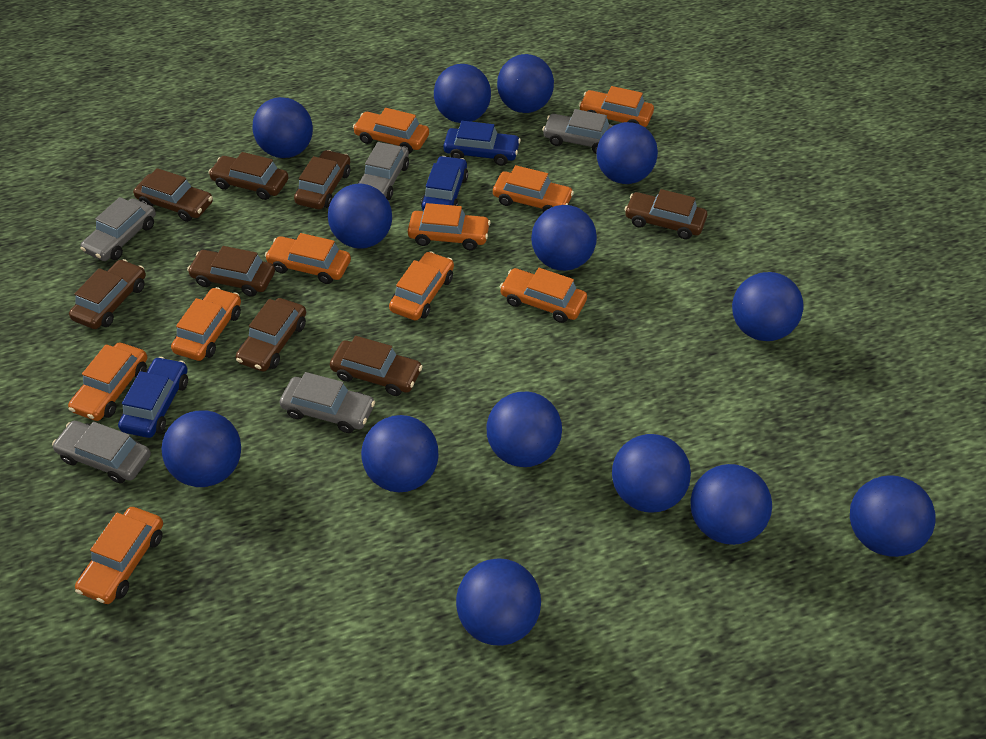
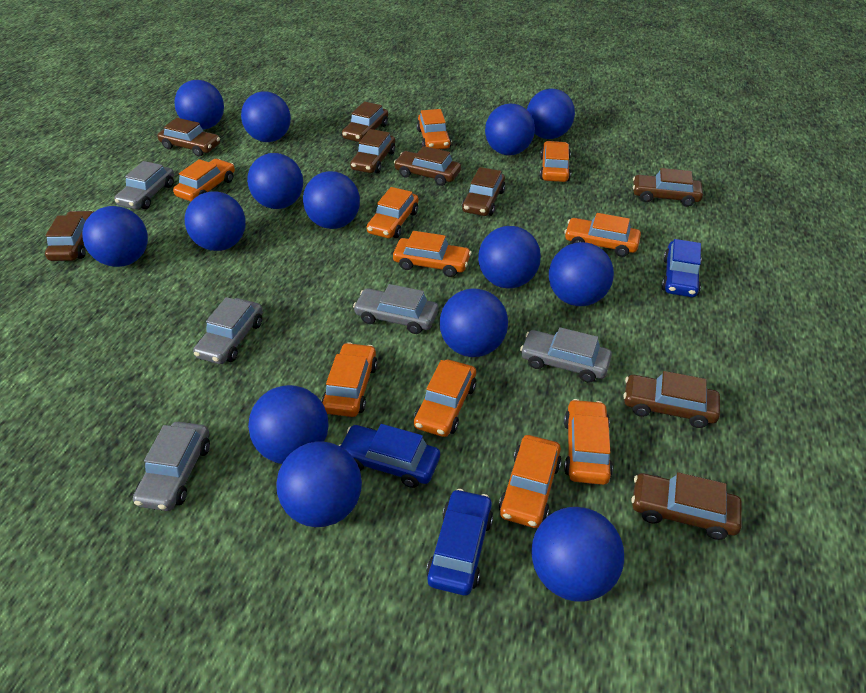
brown car: 8 -> 9

